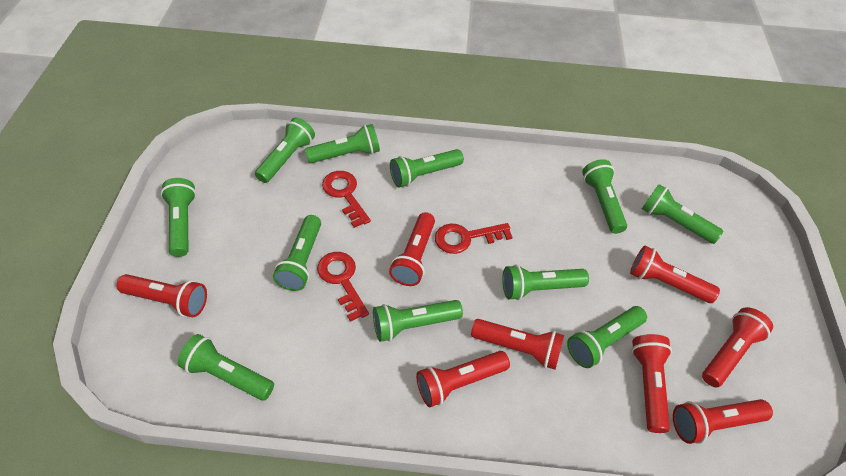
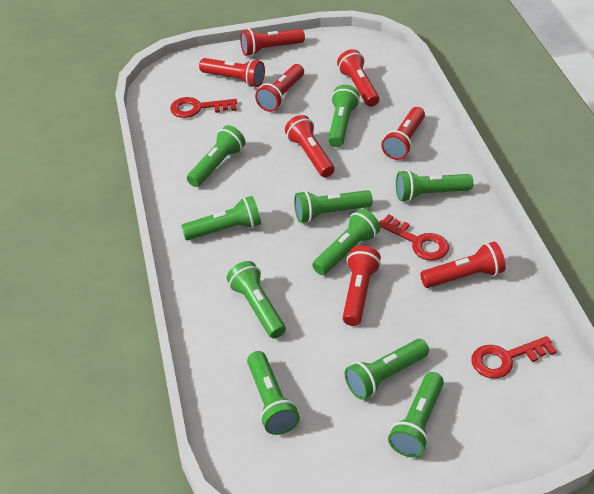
green flashlight: 11 -> 10

